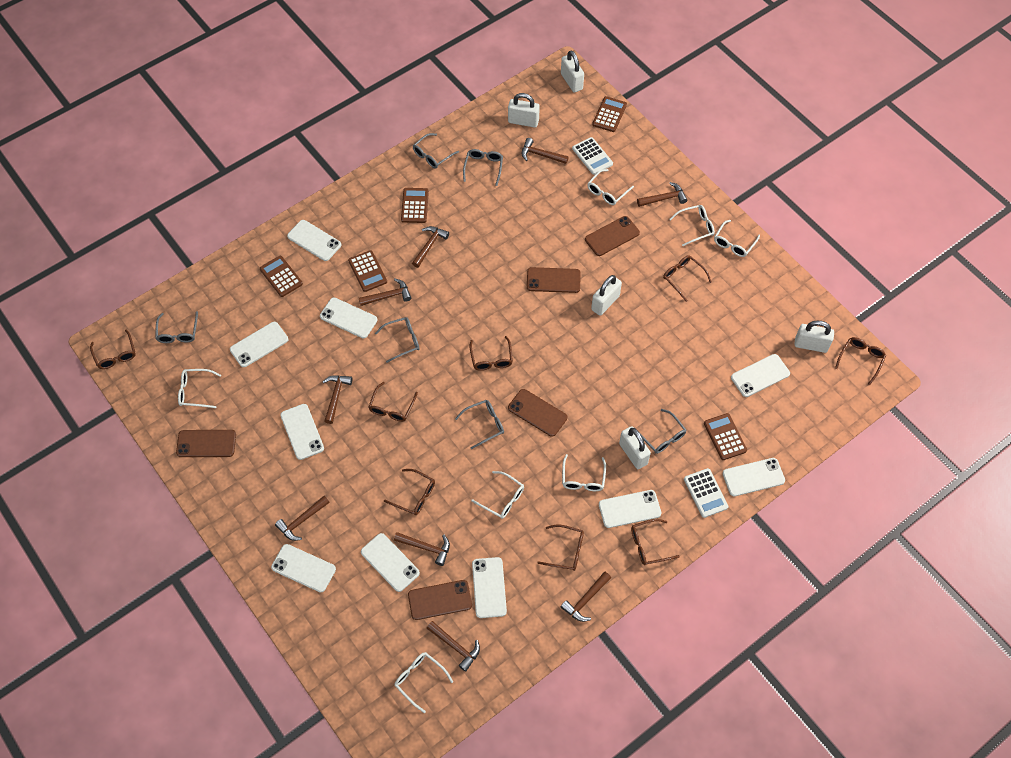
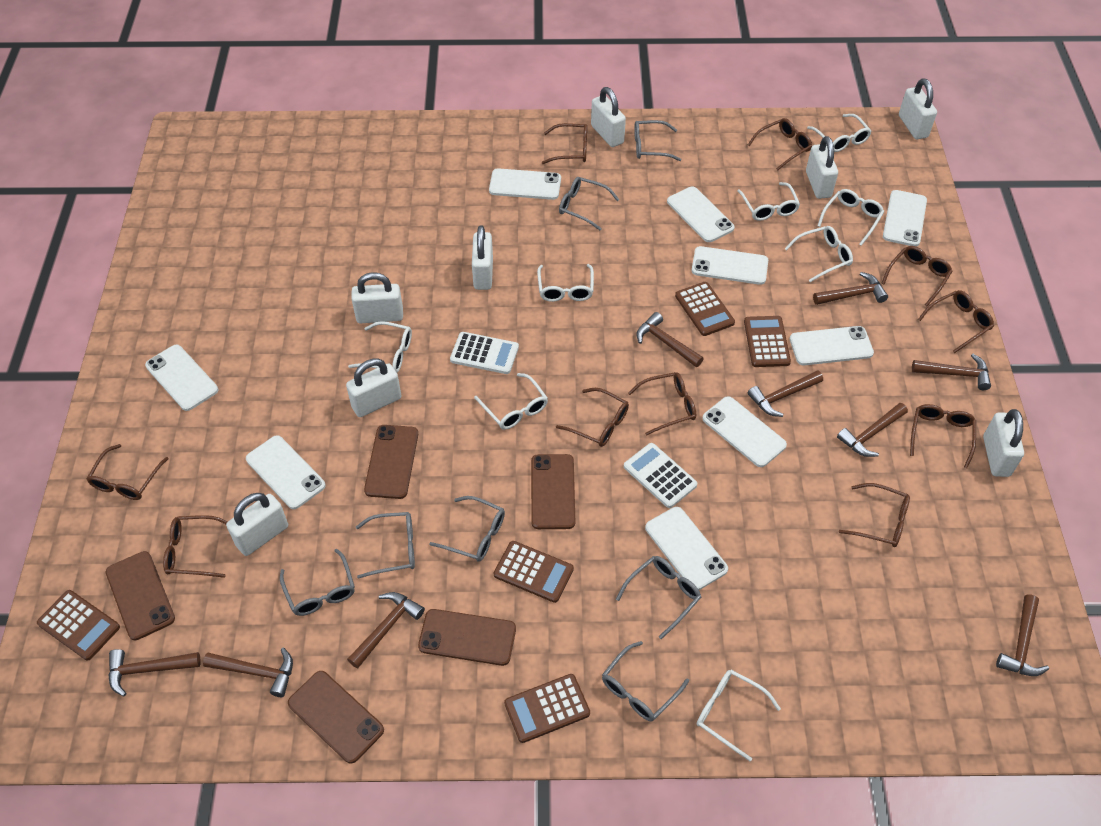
brown glasses: 8 -> 10
grey glasses: 6 -> 7
white glasses: 7 -> 8
white padlock: 5 -> 8
white phone: 10 -> 9

